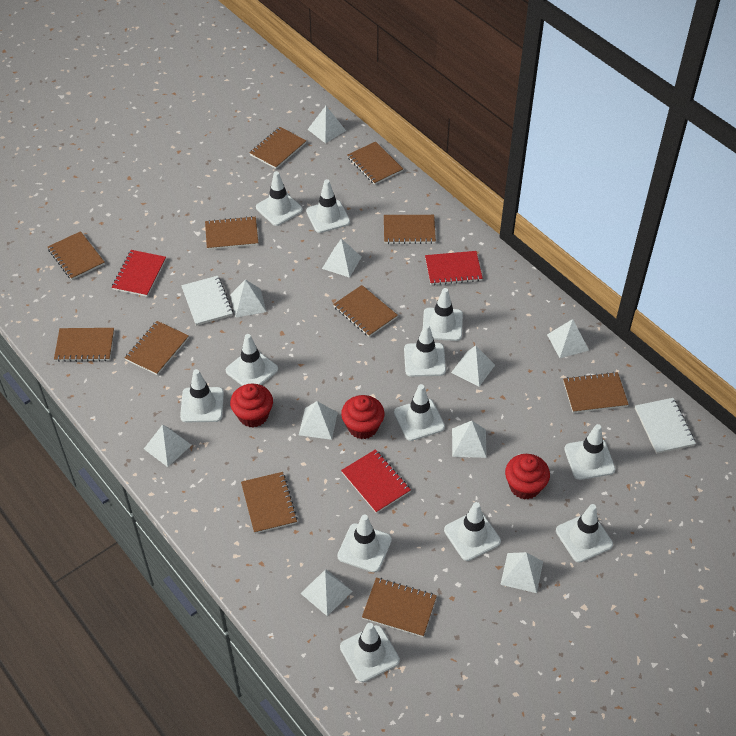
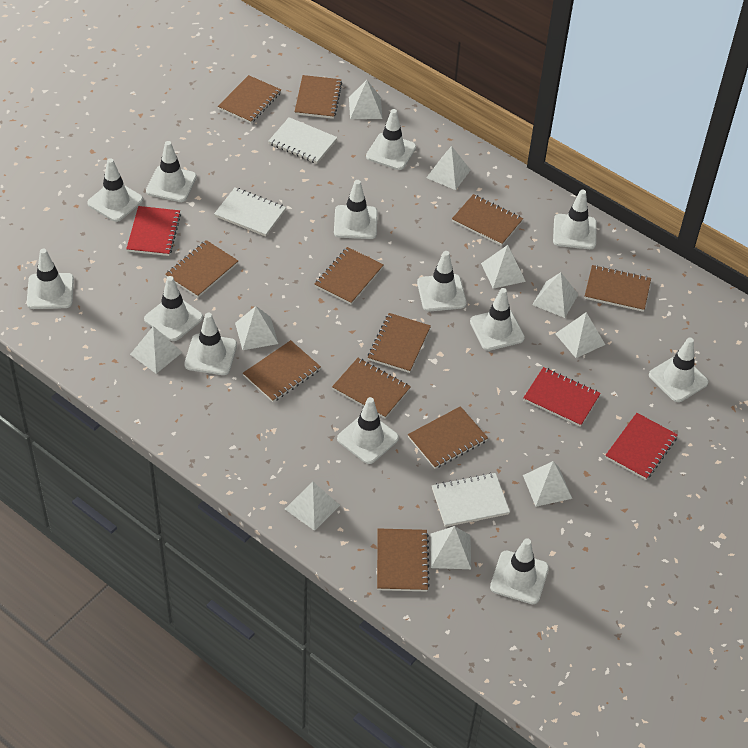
red cupcake: 3 -> 0
white notebook: 2 -> 3
white traffic cone: 12 -> 13

